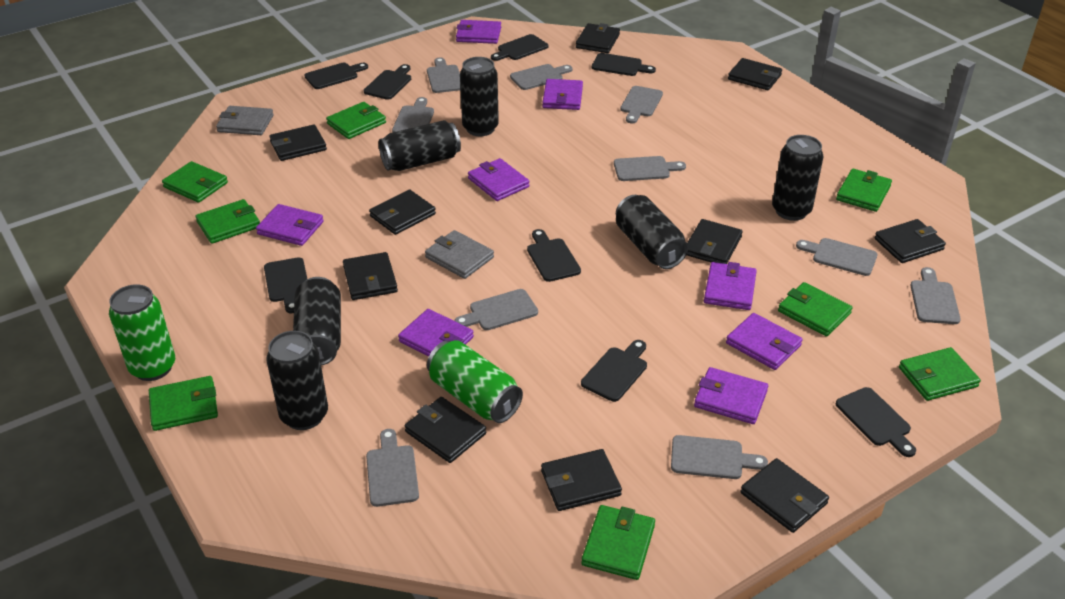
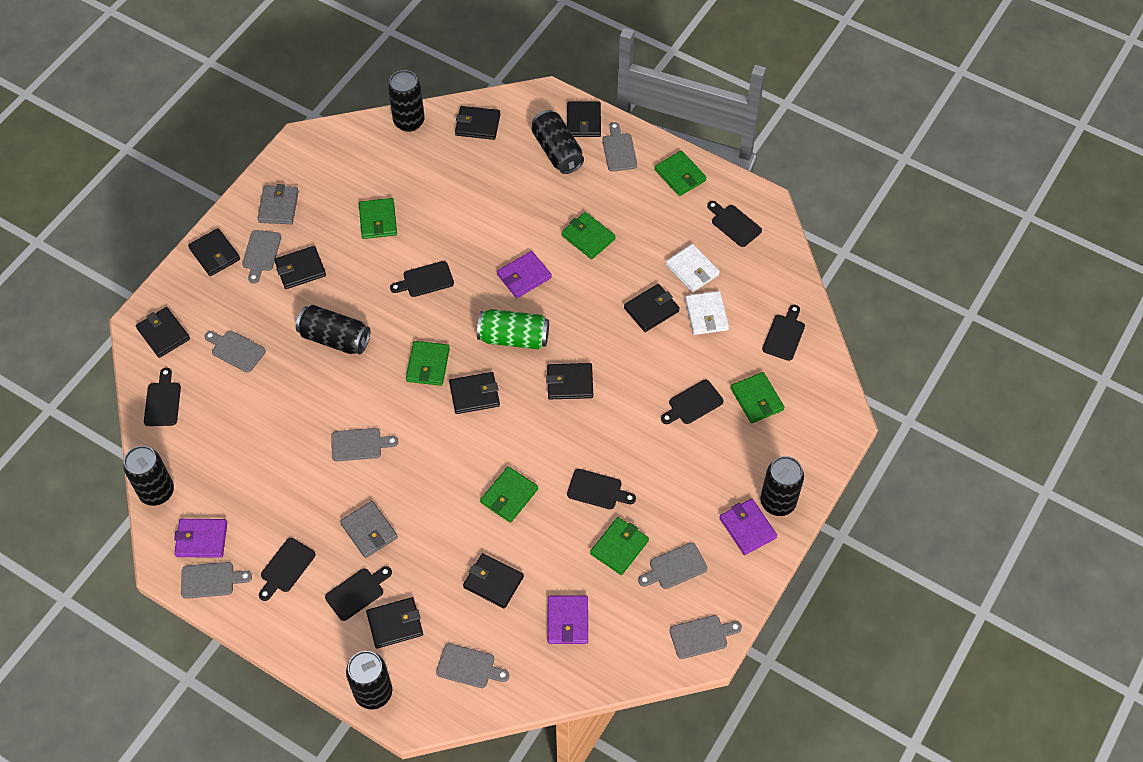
green can: 2 -> 1
green wallet: 8 -> 7
grey cutting board: 10 -> 8
purple wallet: 8 -> 4
white wallet: 0 -> 2

